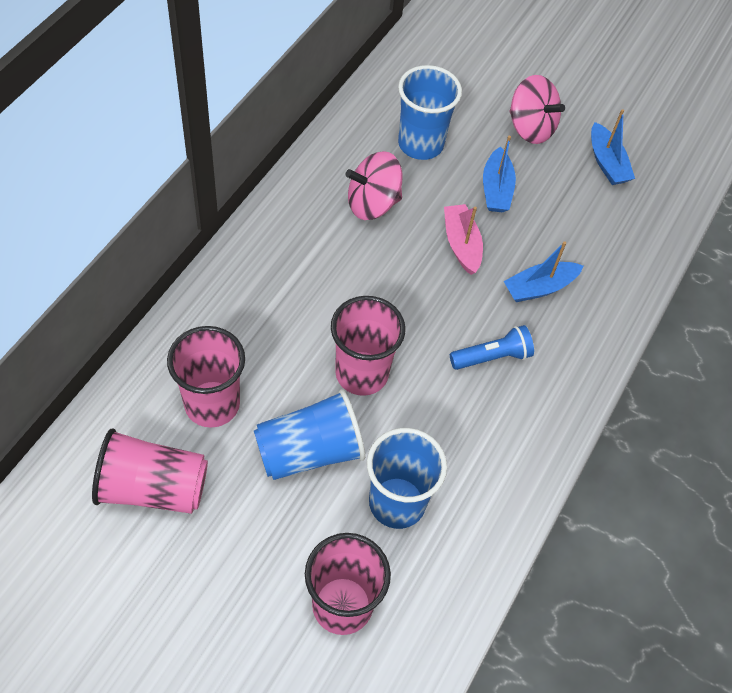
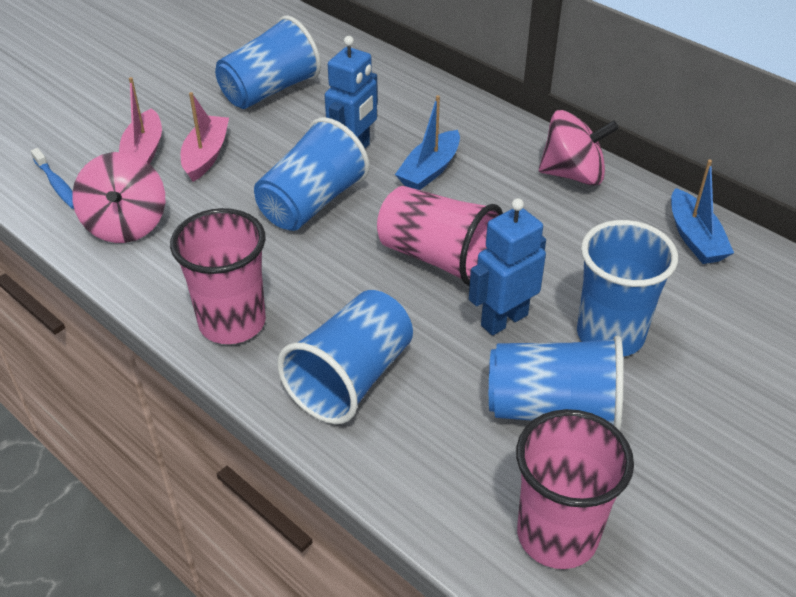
blue boat: 3 -> 2
blue cup: 3 -> 5
blue flashlight: 1 -> 0
blue robot: 0 -> 2
blue toothbrush: 0 -> 1
pink boat: 1 -> 2
pink cup: 4 -> 3

